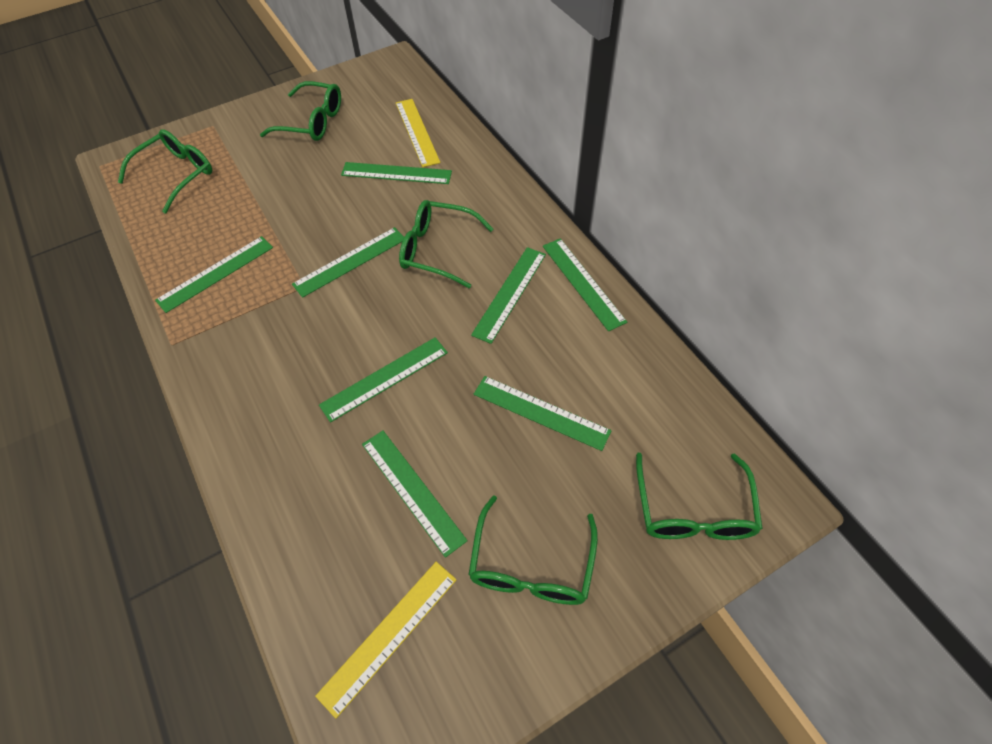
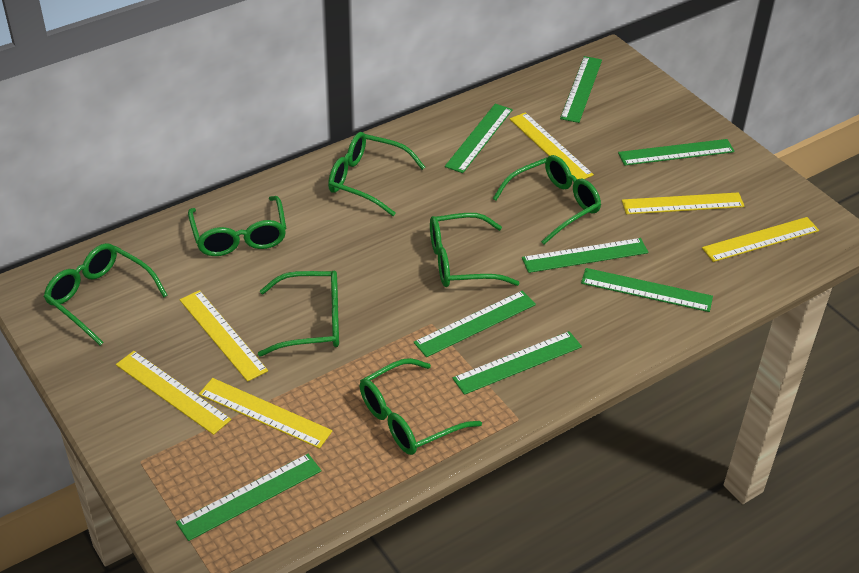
green glasses: 5 -> 7
yellow ruler: 2 -> 6

